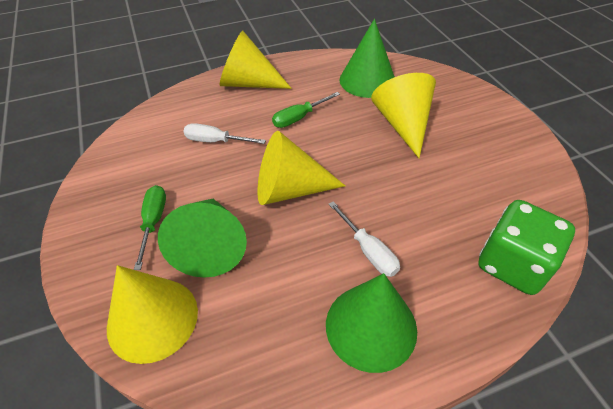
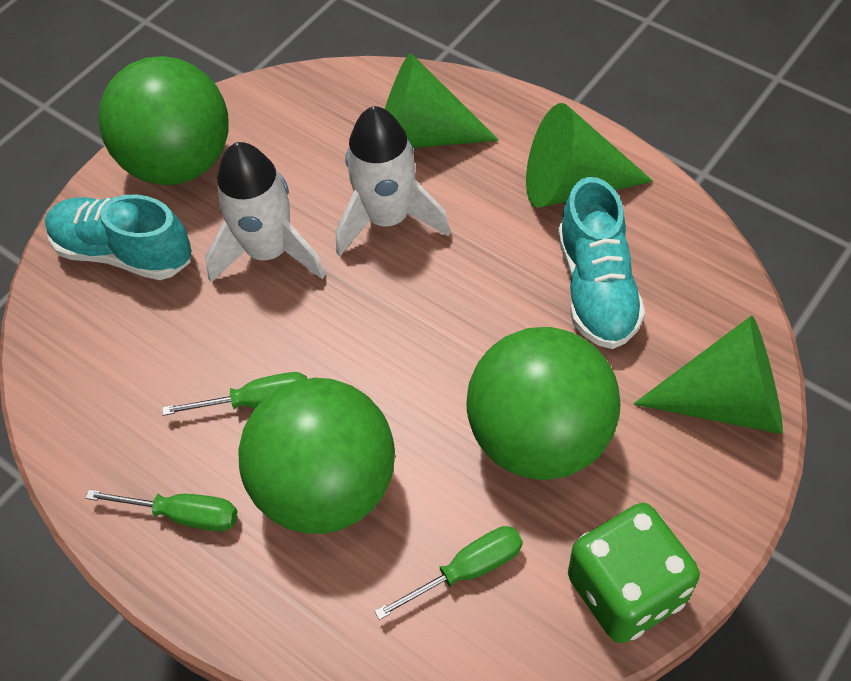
green ball: 0 -> 3
green screwdriver: 2 -> 3
turquoise shoe: 0 -> 2
white rocket: 0 -> 2
white screwdriver: 2 -> 0
yellow cone: 4 -> 0

